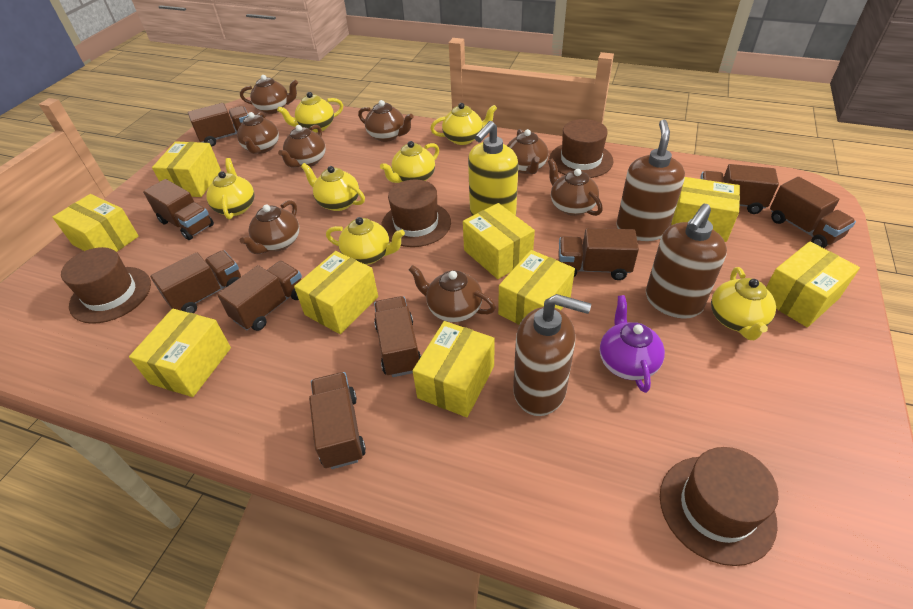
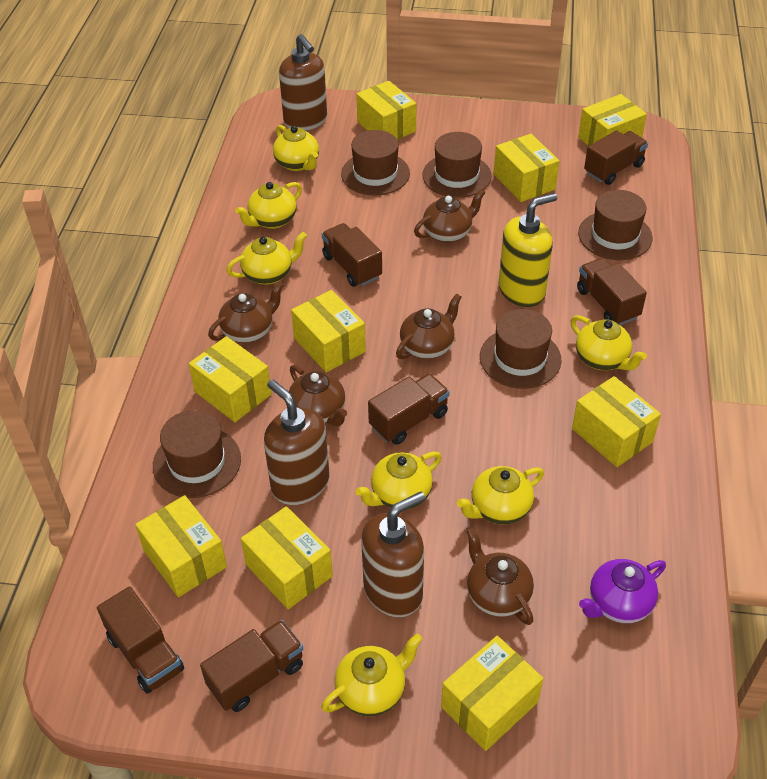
brown hat: 4 -> 5
brown teapot: 8 -> 5
brown truck: 9 -> 6

